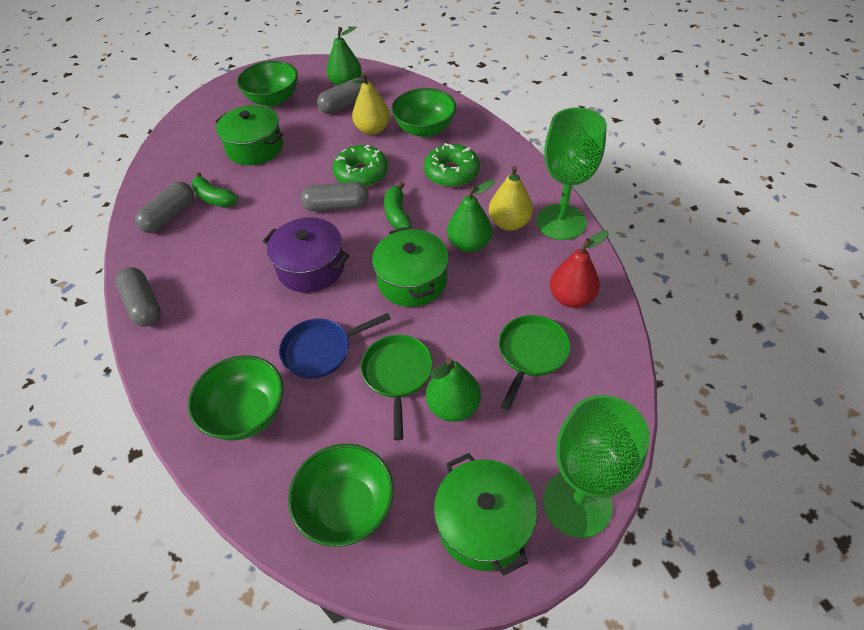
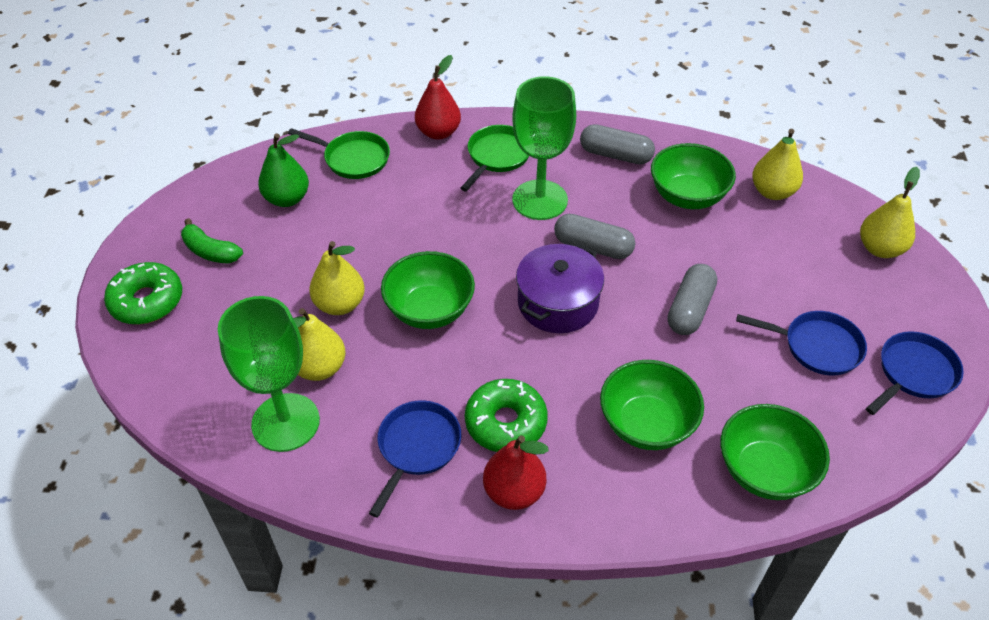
blue pan: 1 -> 3
green banana: 2 -> 1
green pear: 3 -> 1
green pot: 3 -> 0
grey capsule: 4 -> 3
red pear: 1 -> 2
yellow pear: 2 -> 4

